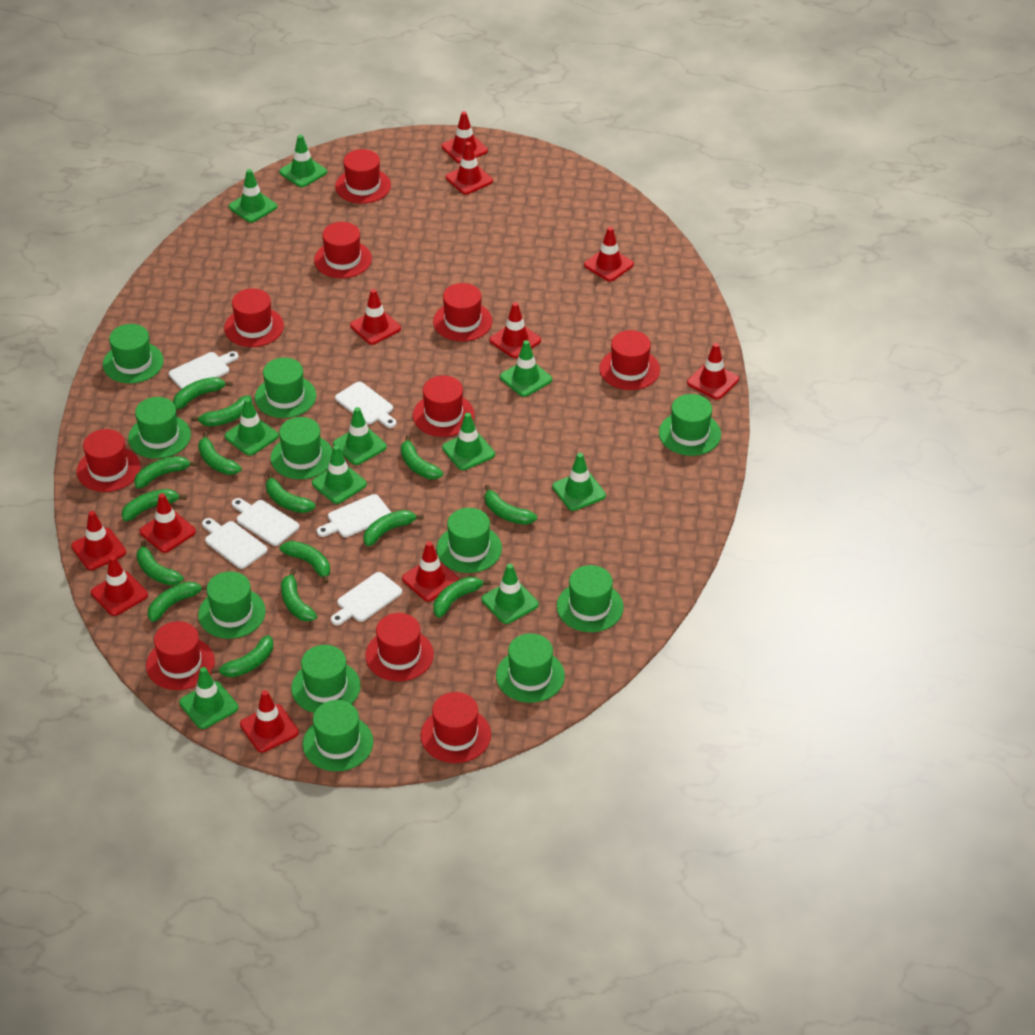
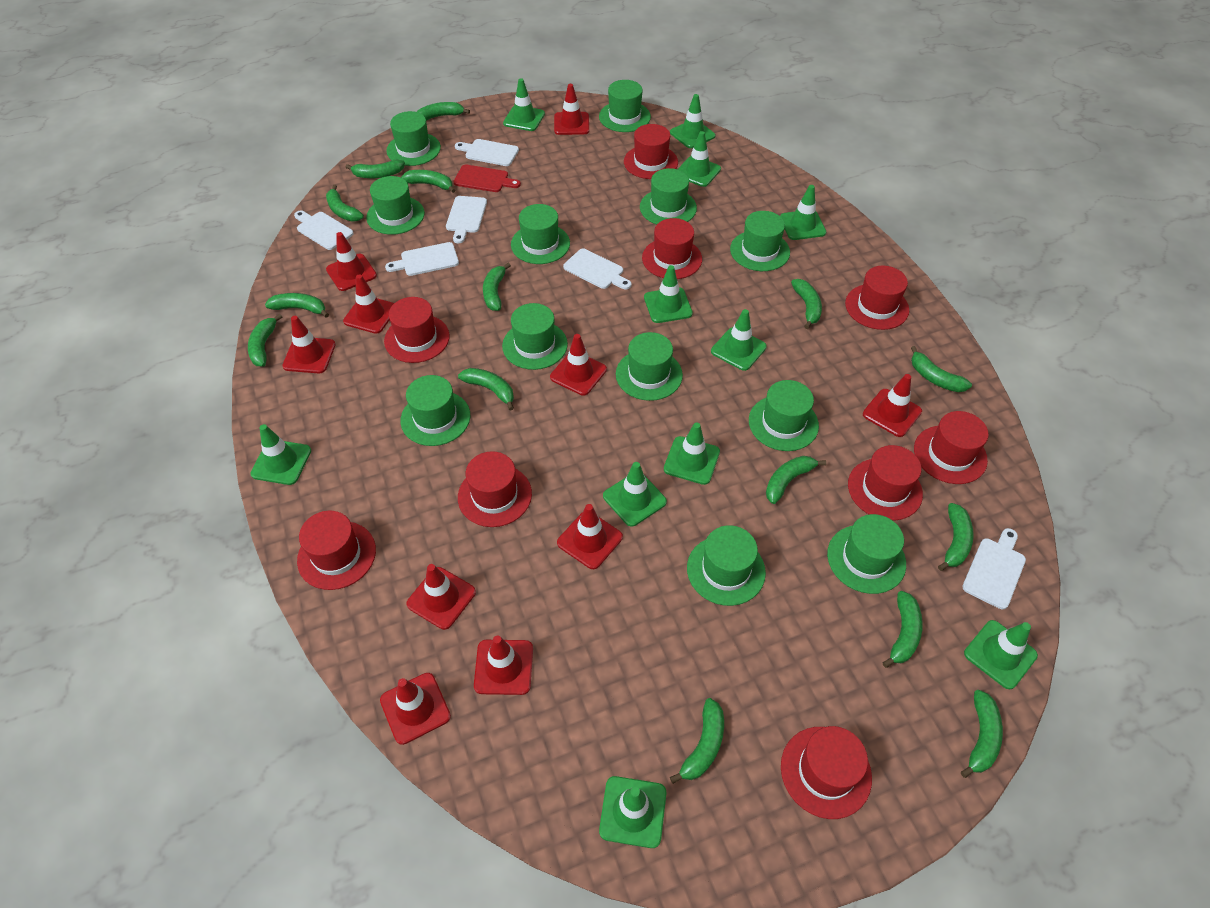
green hat: 11 -> 12
green traffic cone: 10 -> 11
red cutting board: 0 -> 1
red hat: 10 -> 9
red traffic cone: 11 -> 10

